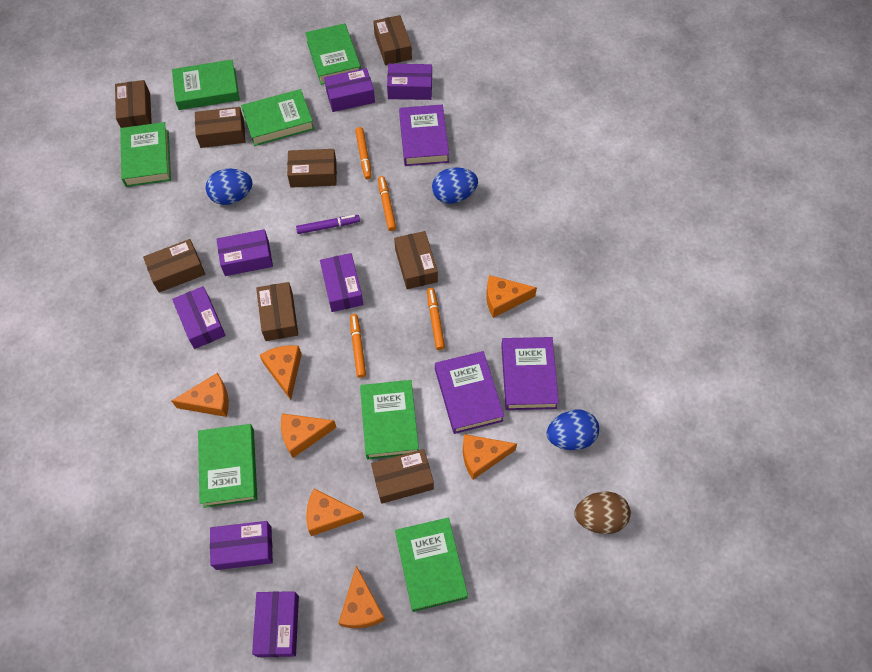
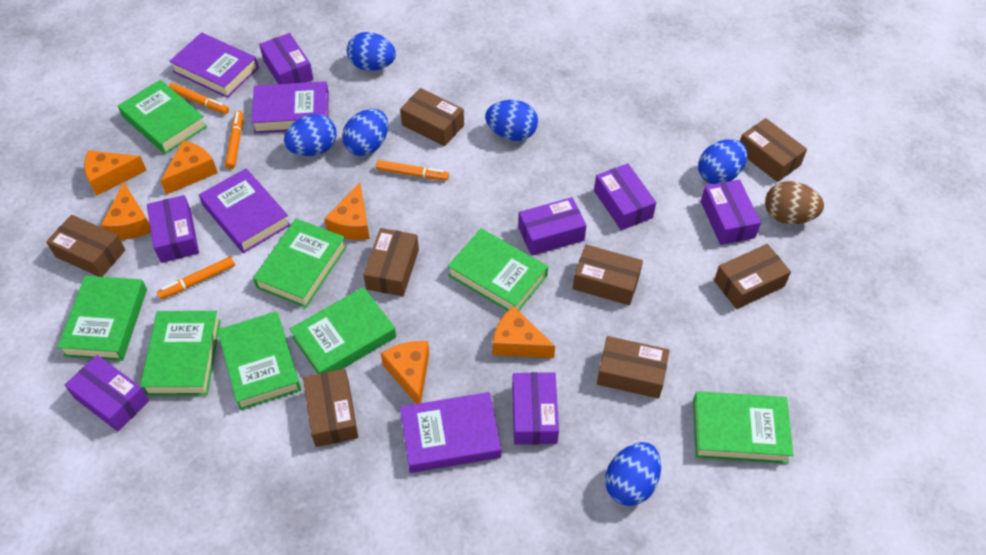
blue egg: 3 -> 6
green book: 7 -> 8
orange cheese: 7 -> 6
purple book: 3 -> 4
purple marker: 1 -> 0

